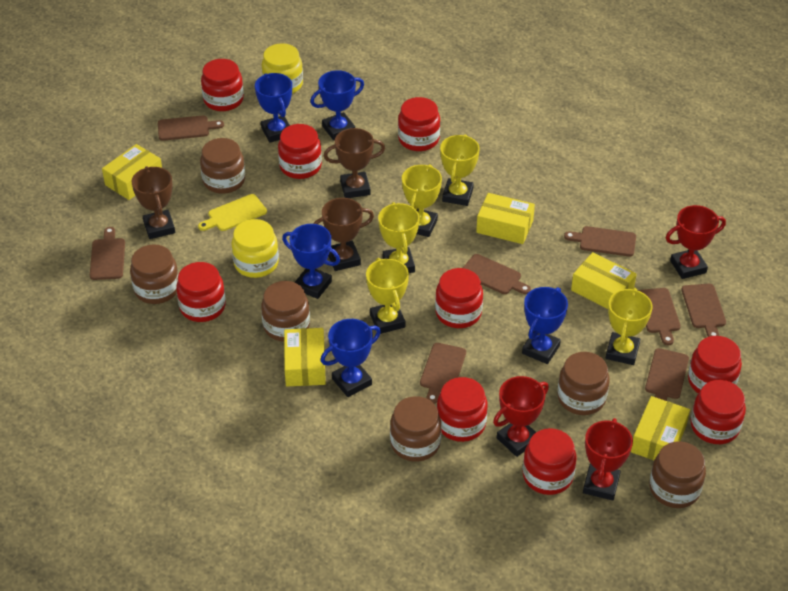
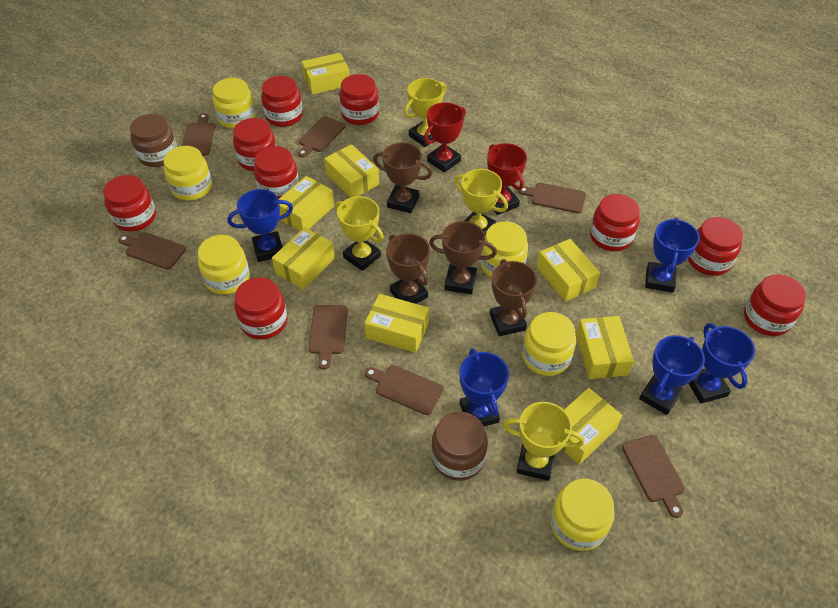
brown cutting board: 8 -> 7
brown jar: 6 -> 2
brown trophy: 3 -> 4
red trophy: 3 -> 2
yellow box: 5 -> 8
yellow cutting board: 1 -> 0
yellow jar: 2 -> 6
yellow trophy: 5 -> 4

